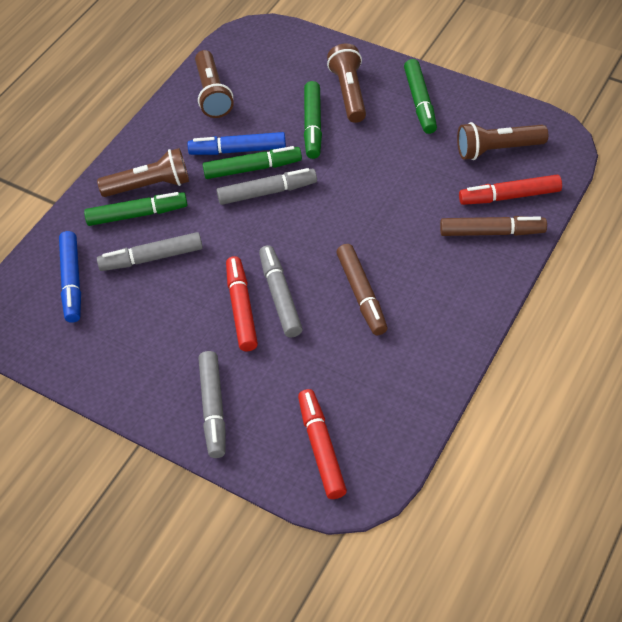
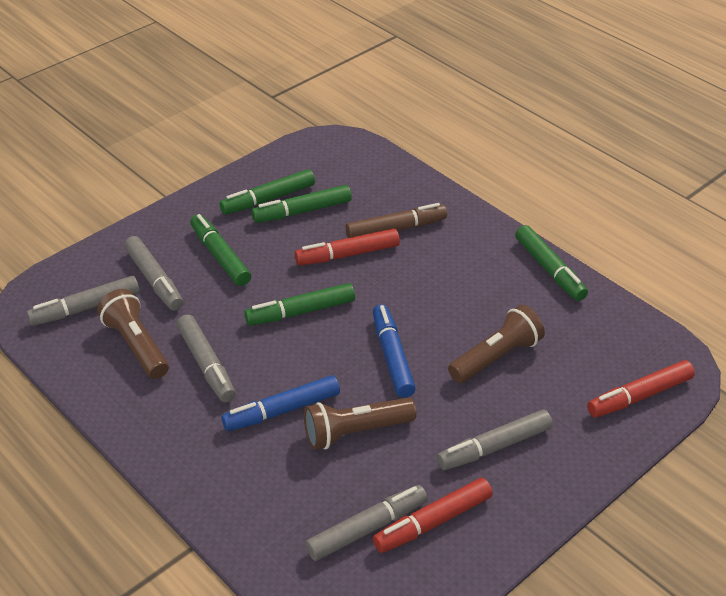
brown flashlight: 4 -> 3
brown marker: 2 -> 1
green marker: 4 -> 5
grey marker: 4 -> 5

